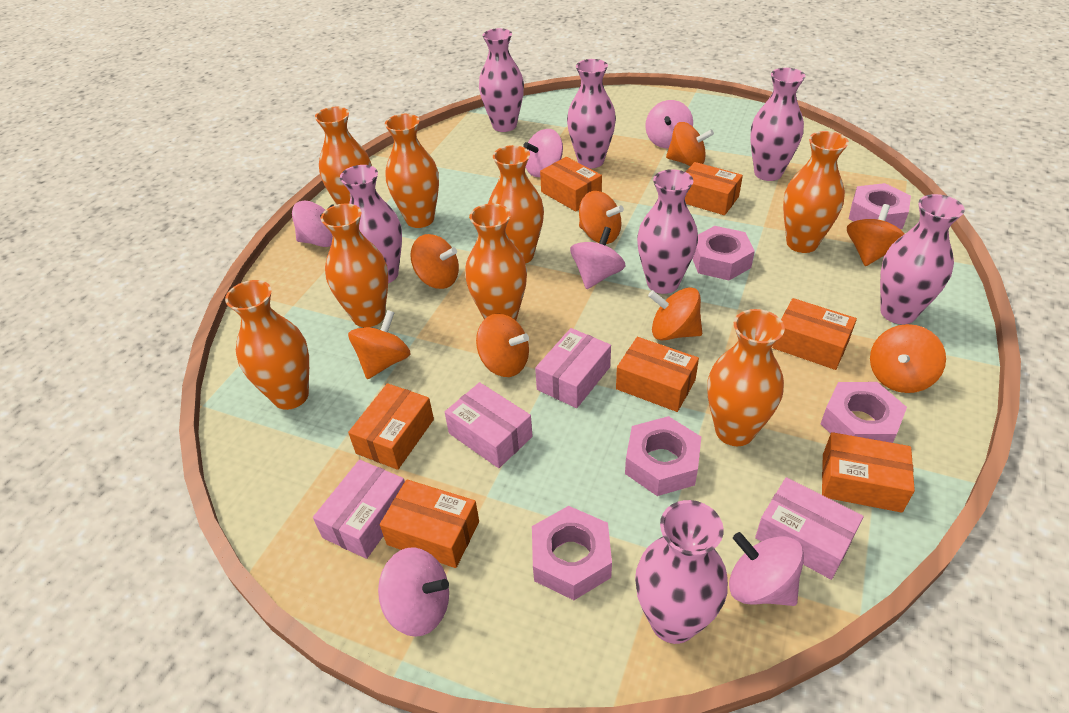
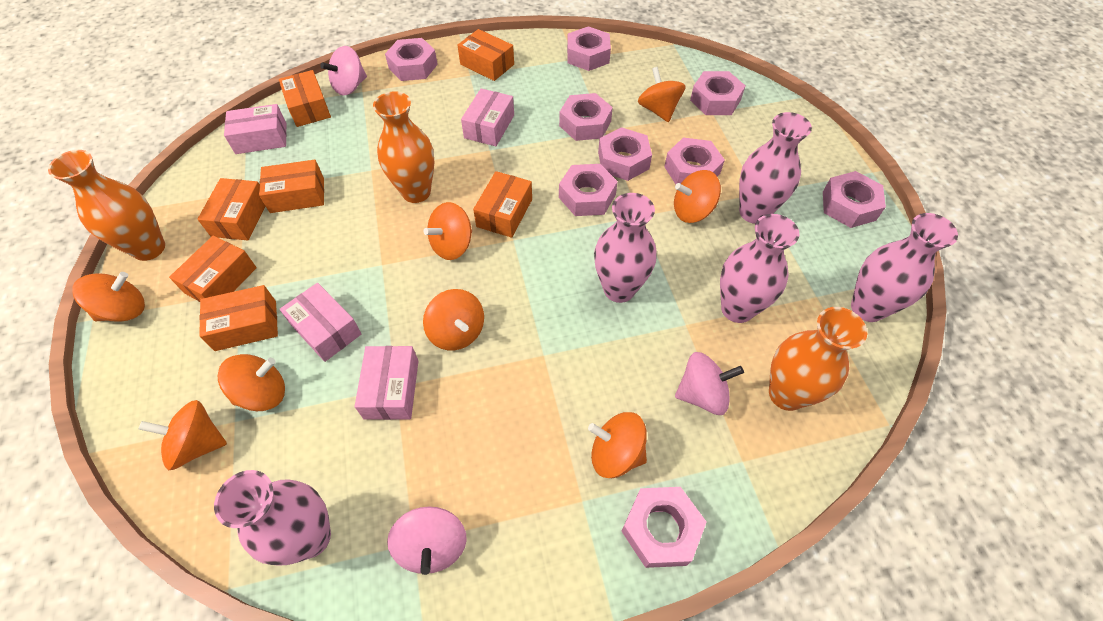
orange vase: 8 -> 3
pink nut: 5 -> 9
pink spinning top: 6 -> 3
pink vase: 7 -> 5

